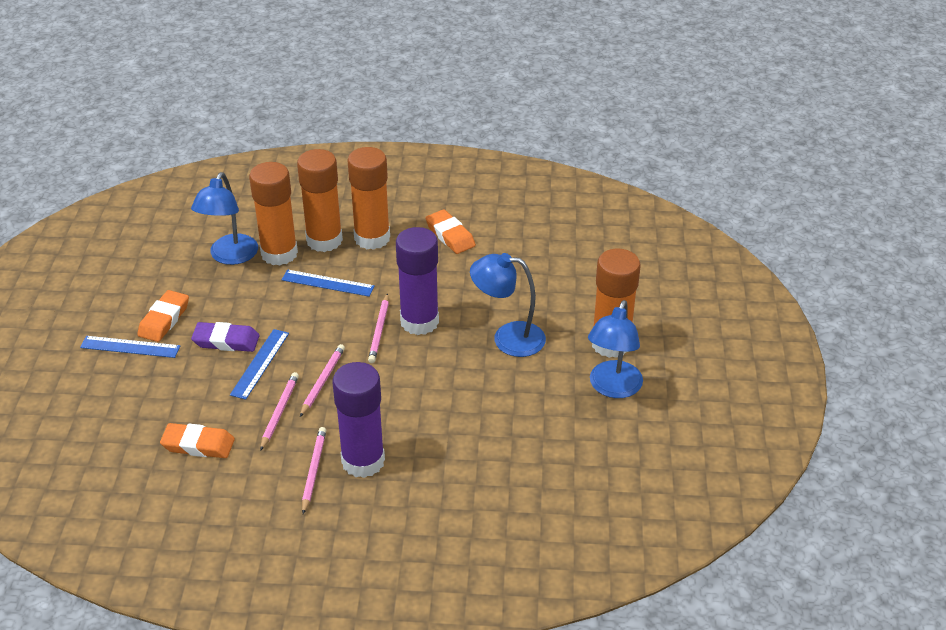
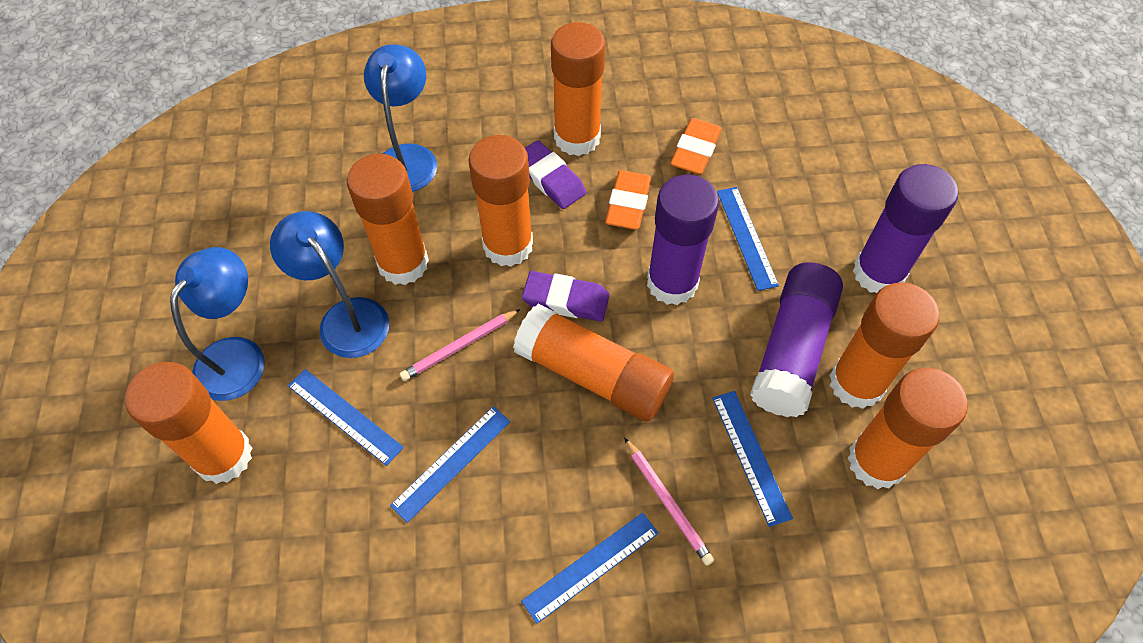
blue ruler: 3 -> 5
orange eraser: 3 -> 2
orange glue stick: 4 -> 7
pink pencil: 4 -> 2
purple eraser: 1 -> 2
purple glue stick: 2 -> 3

